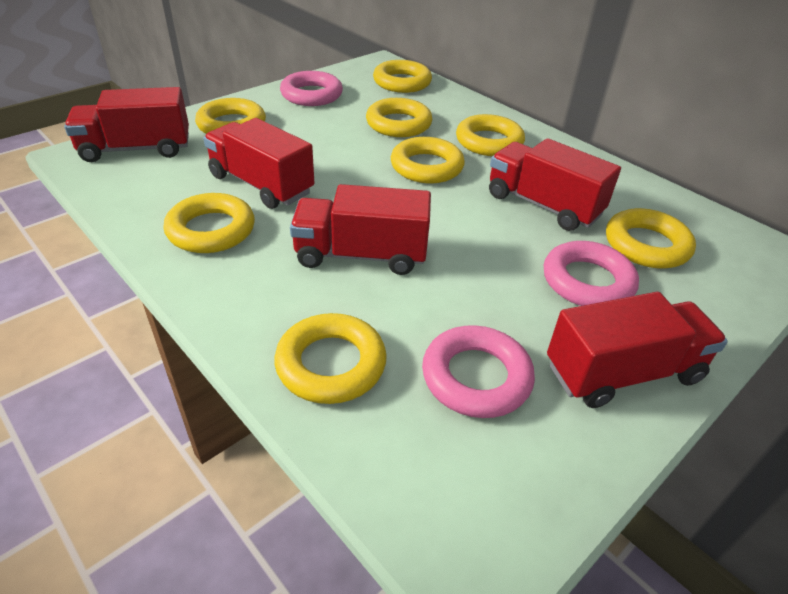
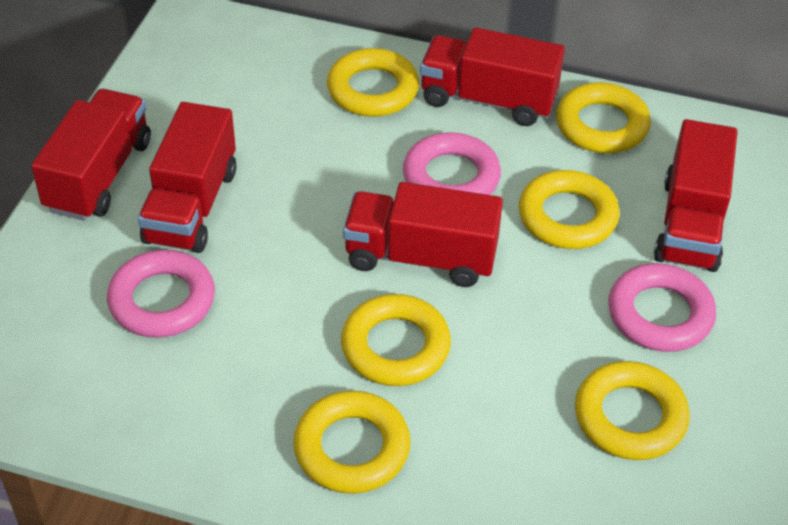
yellow ring: 8 -> 6

